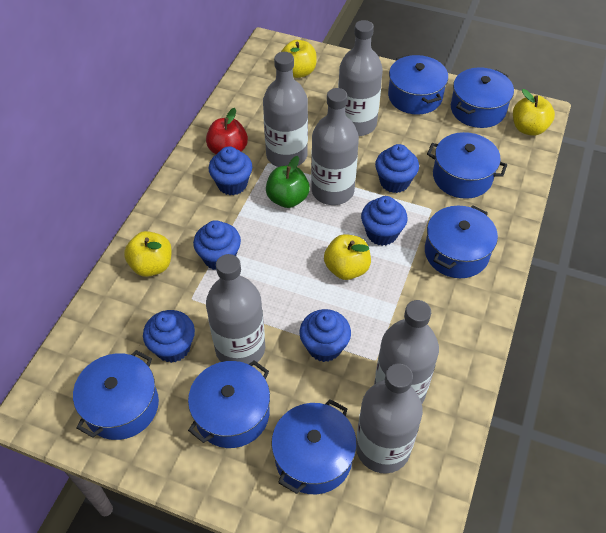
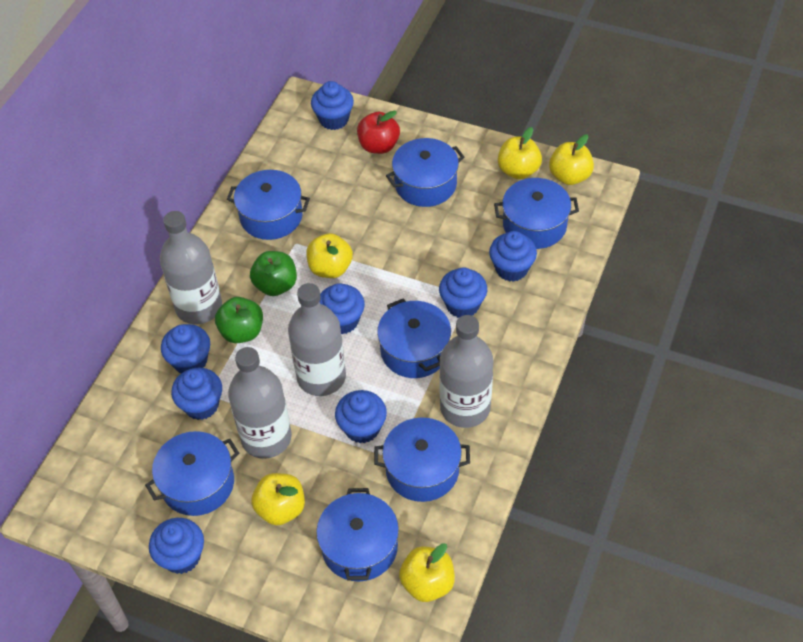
blue cupcake: 6 -> 8
green apple: 1 -> 2
grey bottle: 6 -> 4
yellow apple: 4 -> 5

